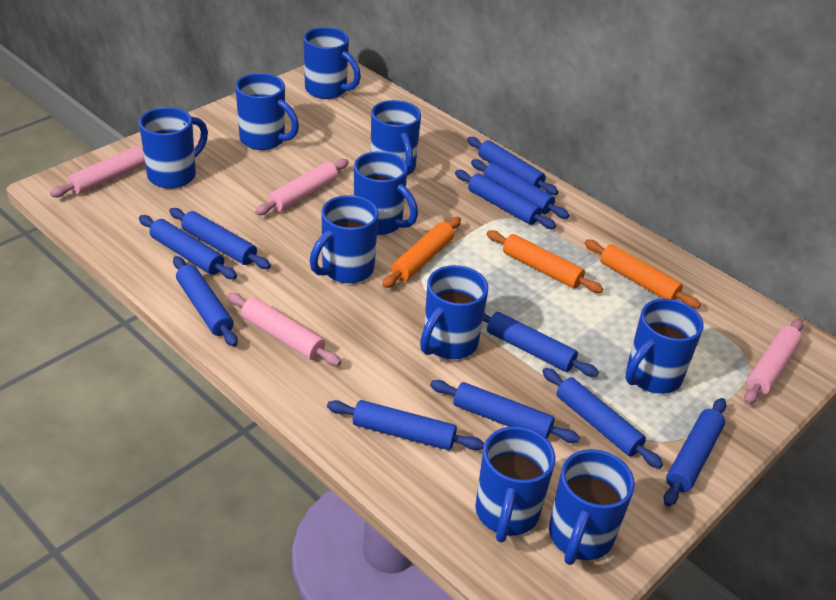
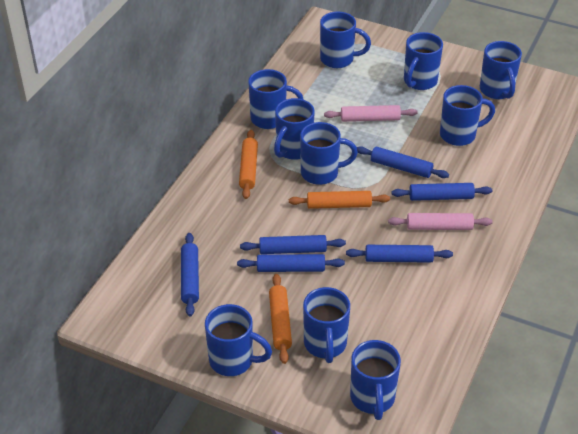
blue rolling pin: 11 -> 6
pink rolling pin: 4 -> 2

